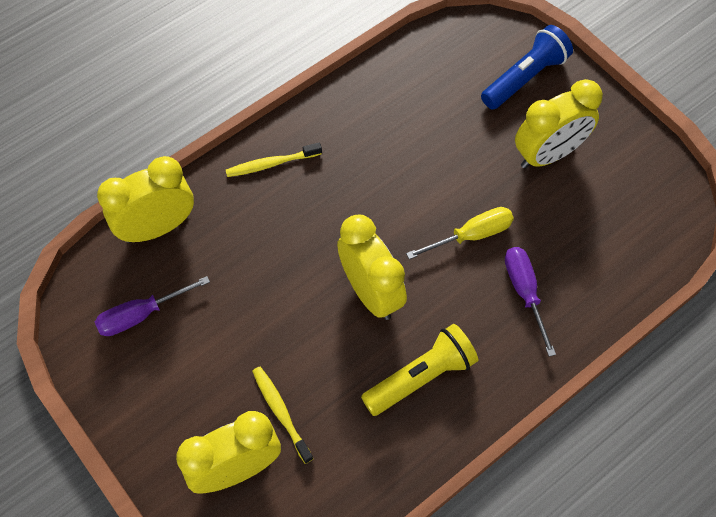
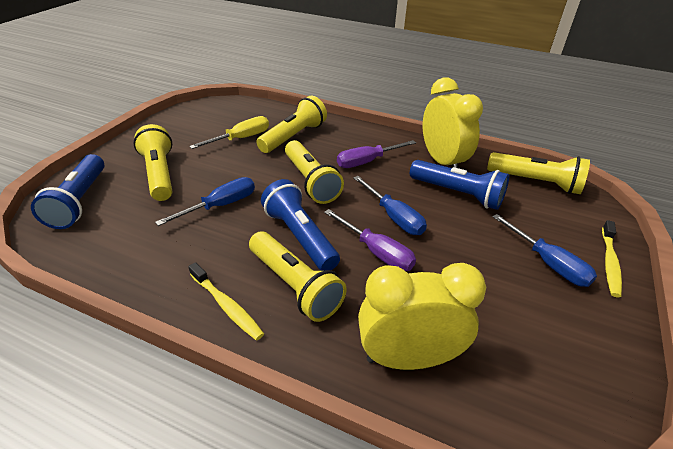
blue flashlight: 1 -> 3
blue screwdriver: 0 -> 3
yellow clock: 4 -> 2
yellow flashlight: 1 -> 5

